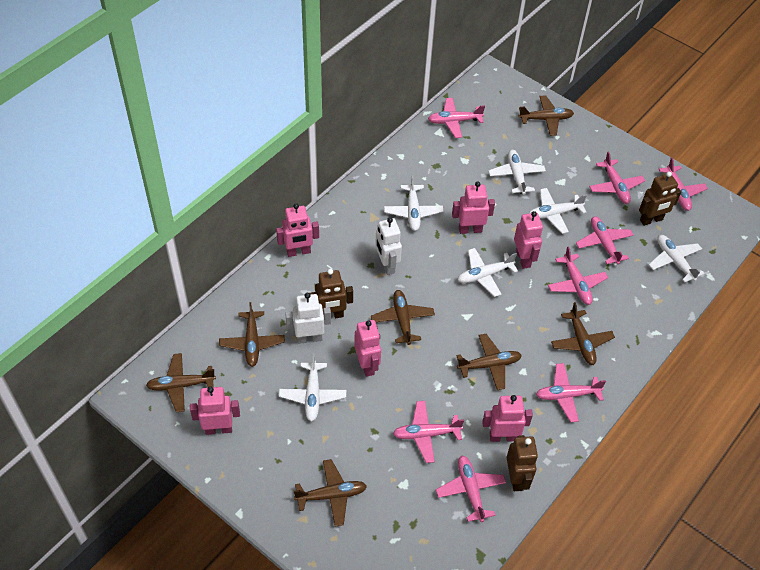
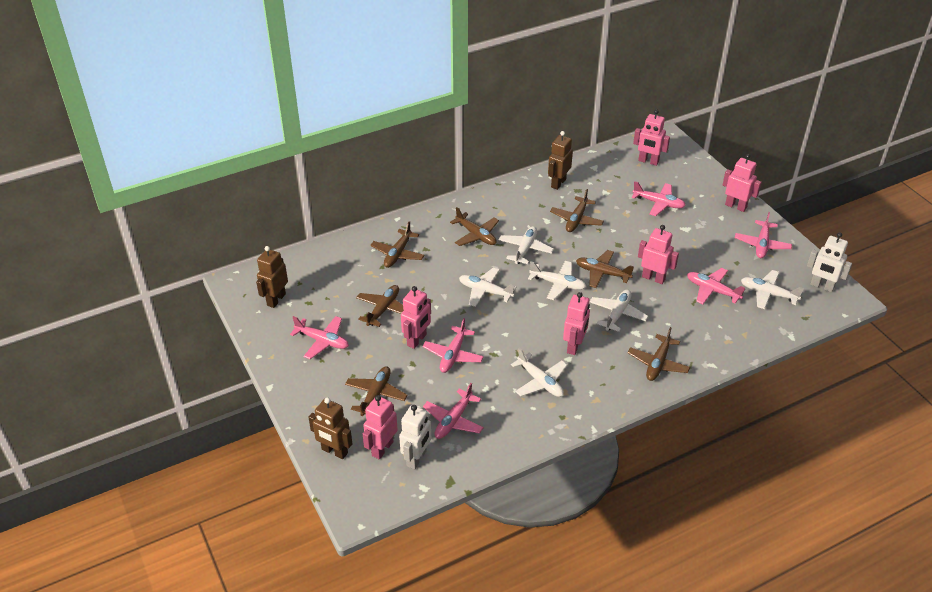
pink plane: 8 -> 6

